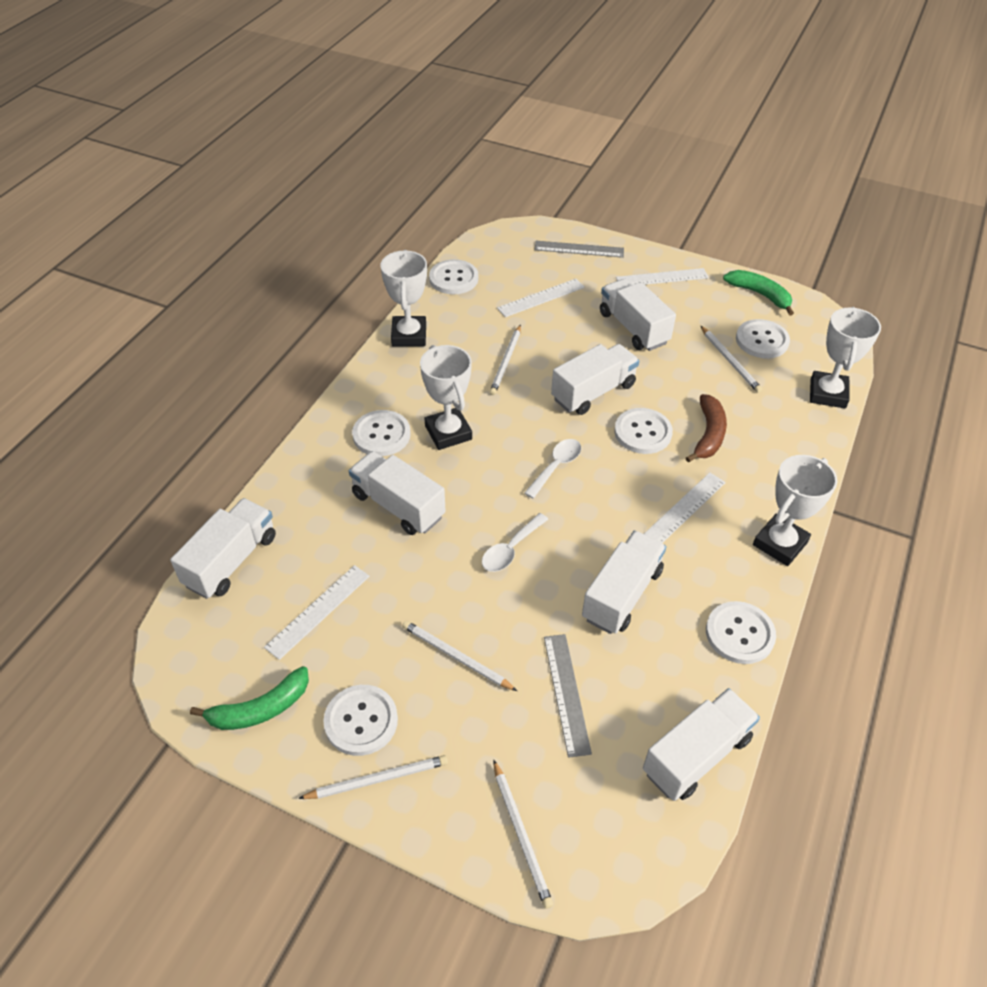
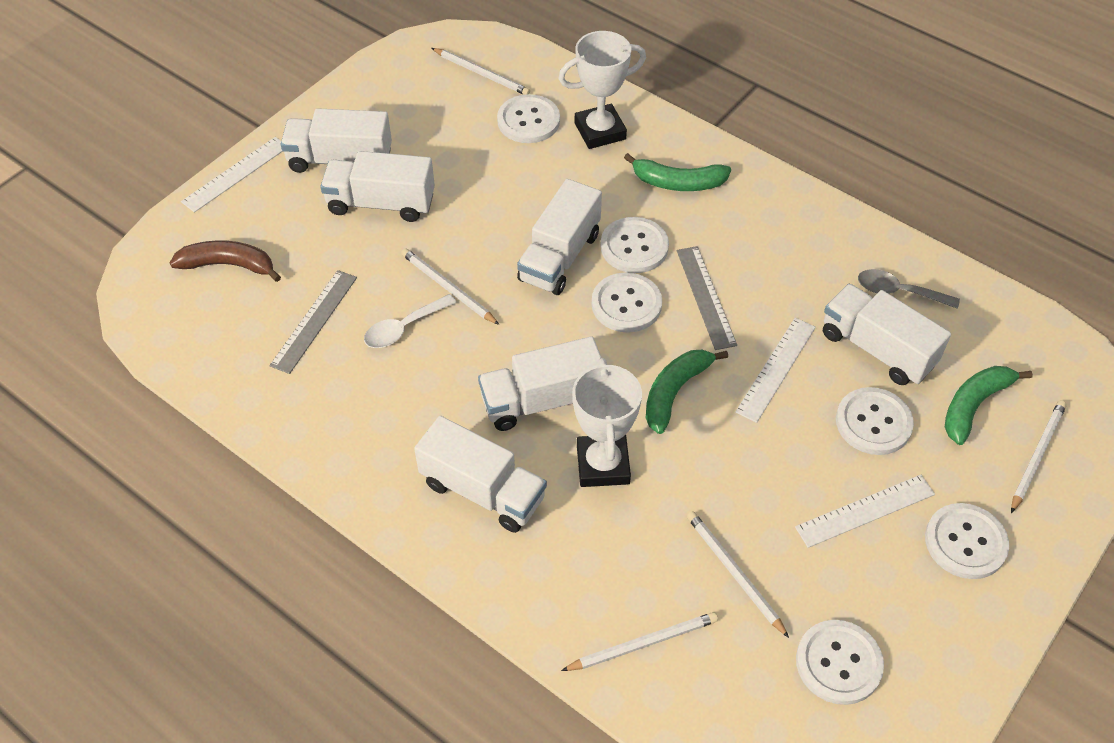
green banana: 2 -> 3
grey spoon: 0 -> 1
white ruler: 4 -> 3
white spoon: 2 -> 1
white trophy: 4 -> 2

